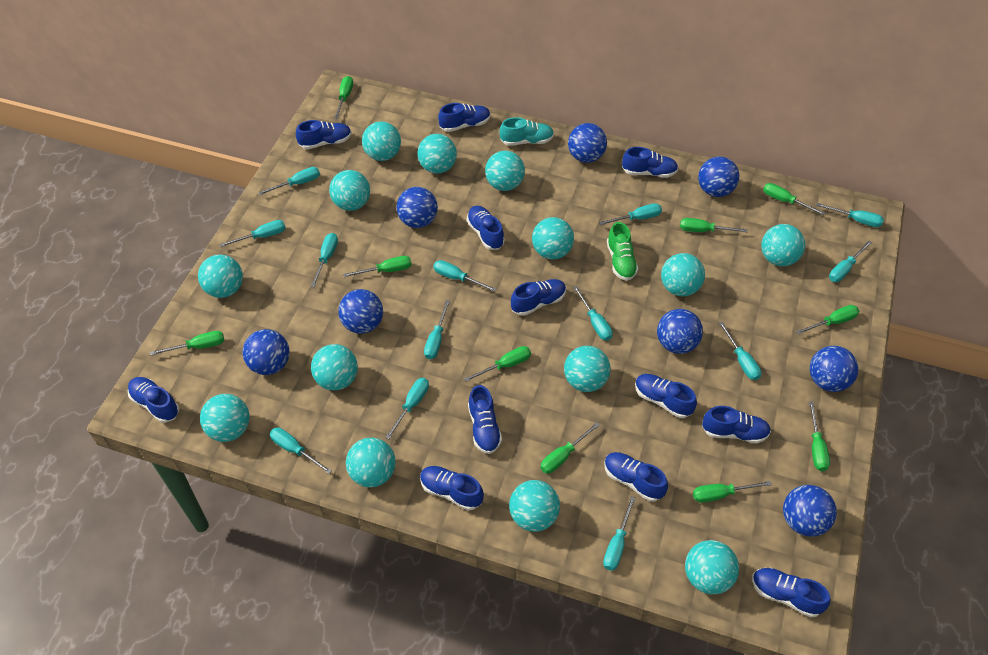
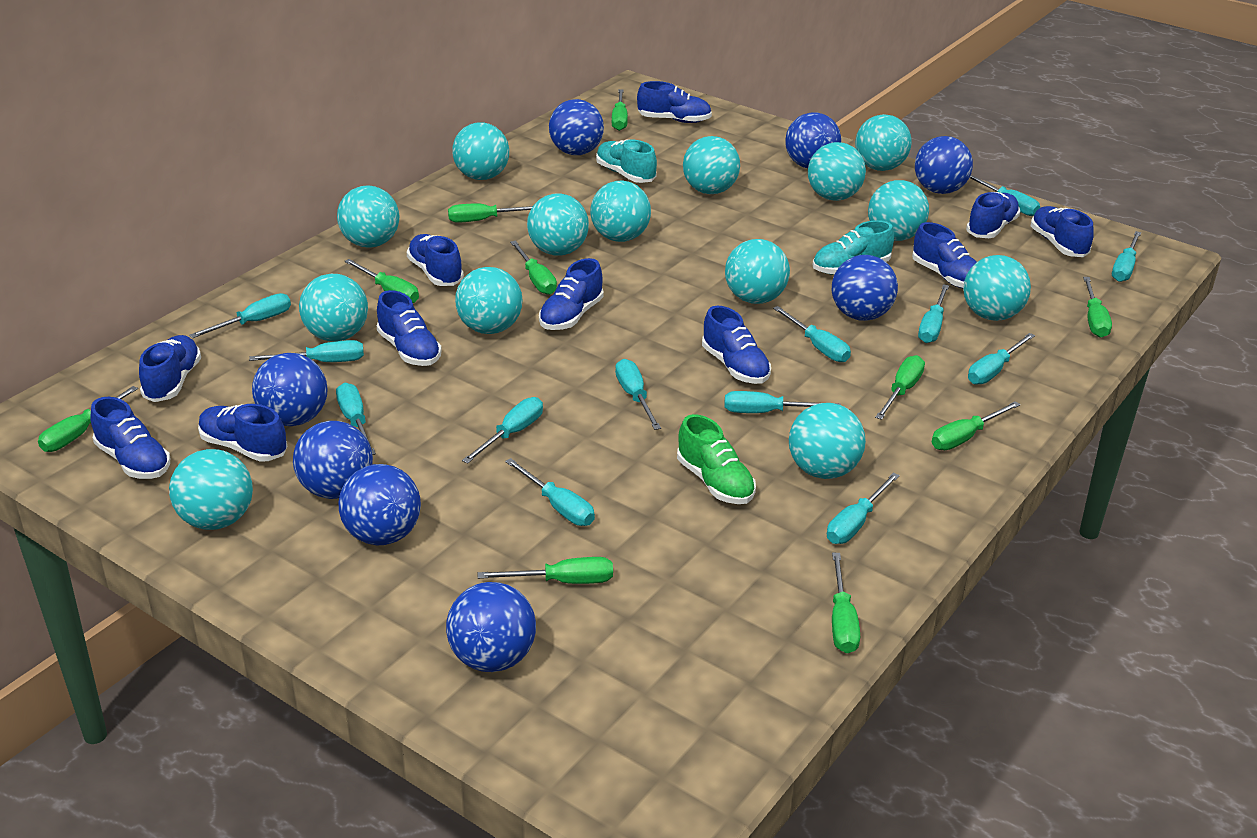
blue shoe: 12 -> 11
turquoise shoe: 1 -> 2

